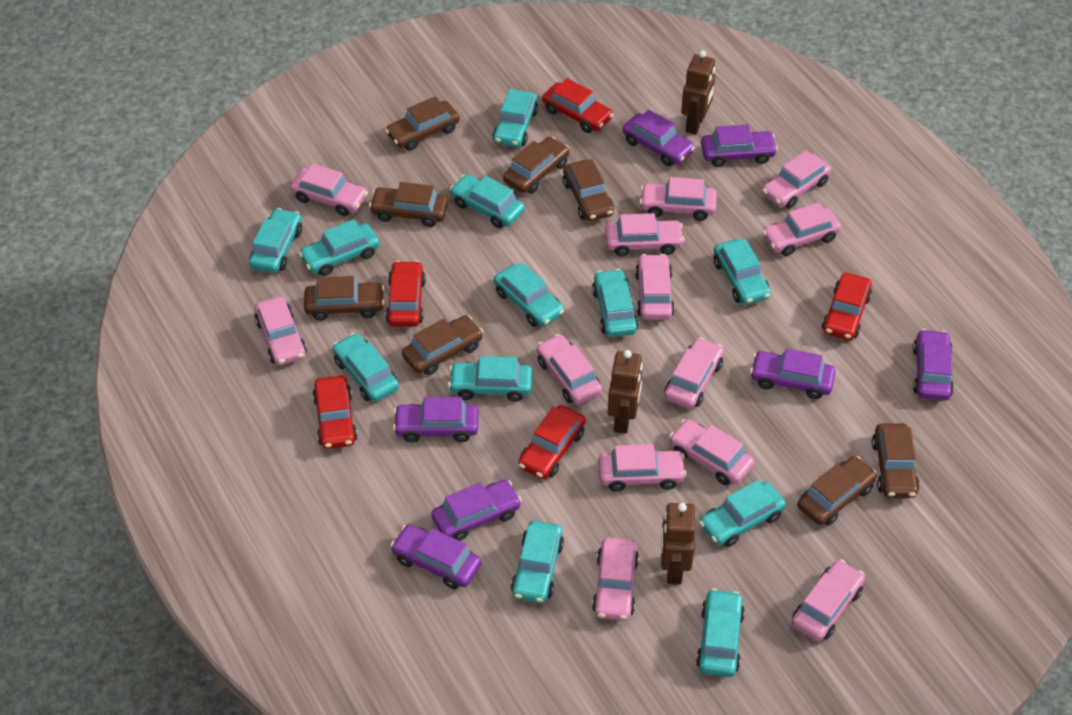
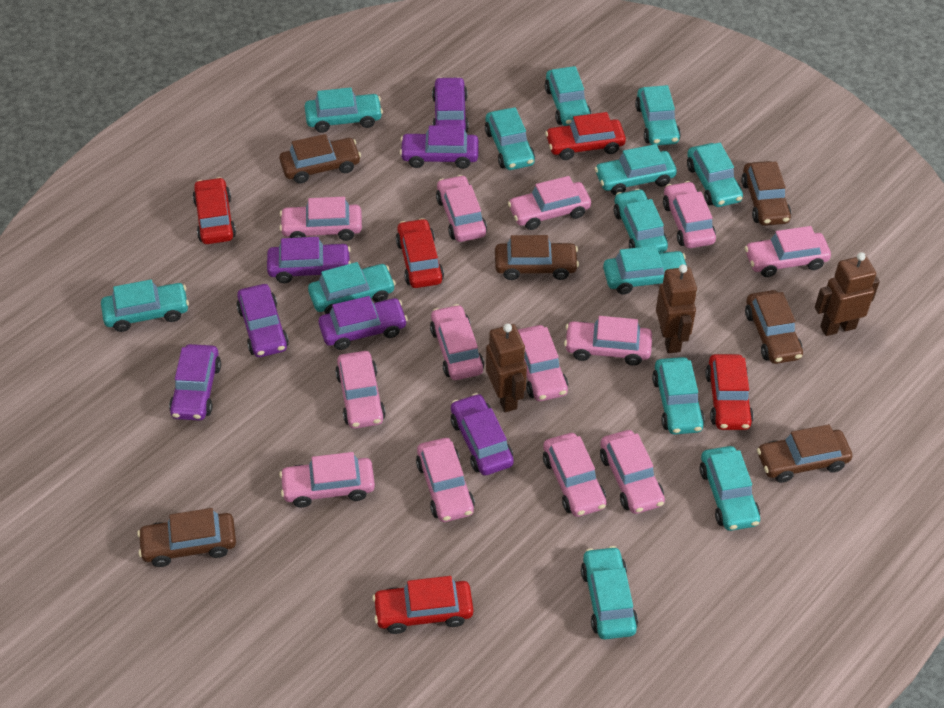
brown car: 8 -> 6
turquoise car: 12 -> 13

